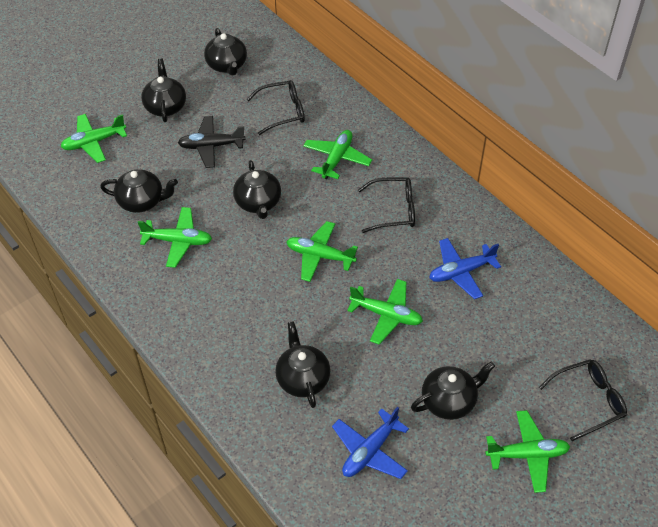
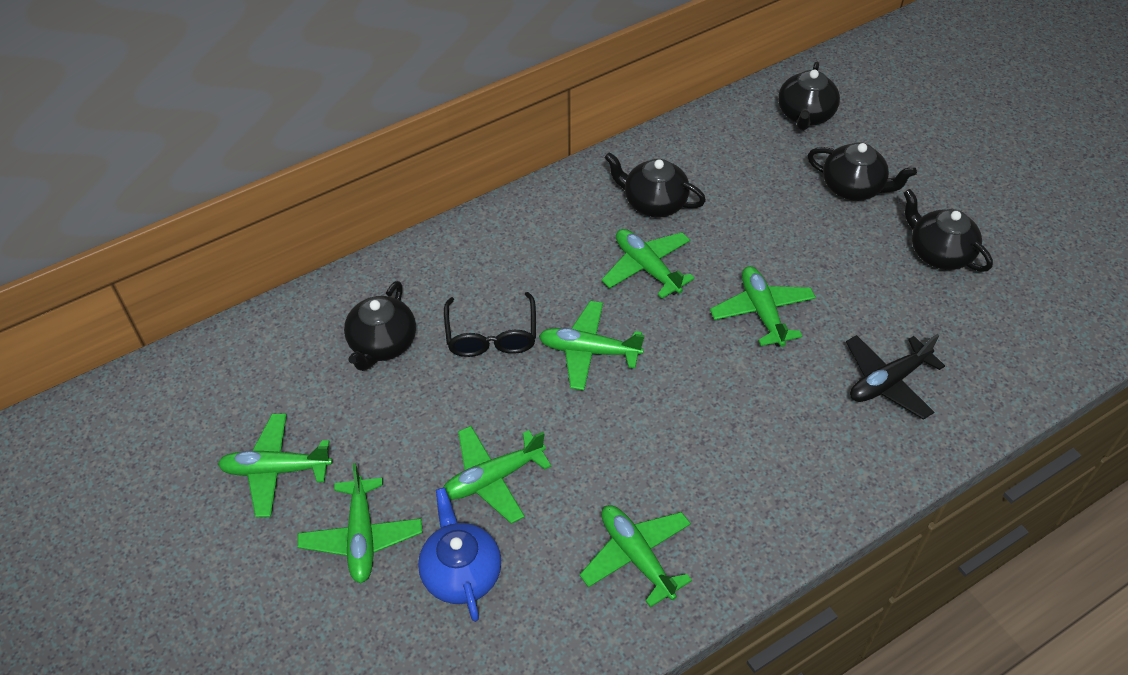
black glasses: 3 -> 1
black teapot: 6 -> 5
blue plane: 2 -> 0
blue teapot: 0 -> 1
green plane: 6 -> 7

